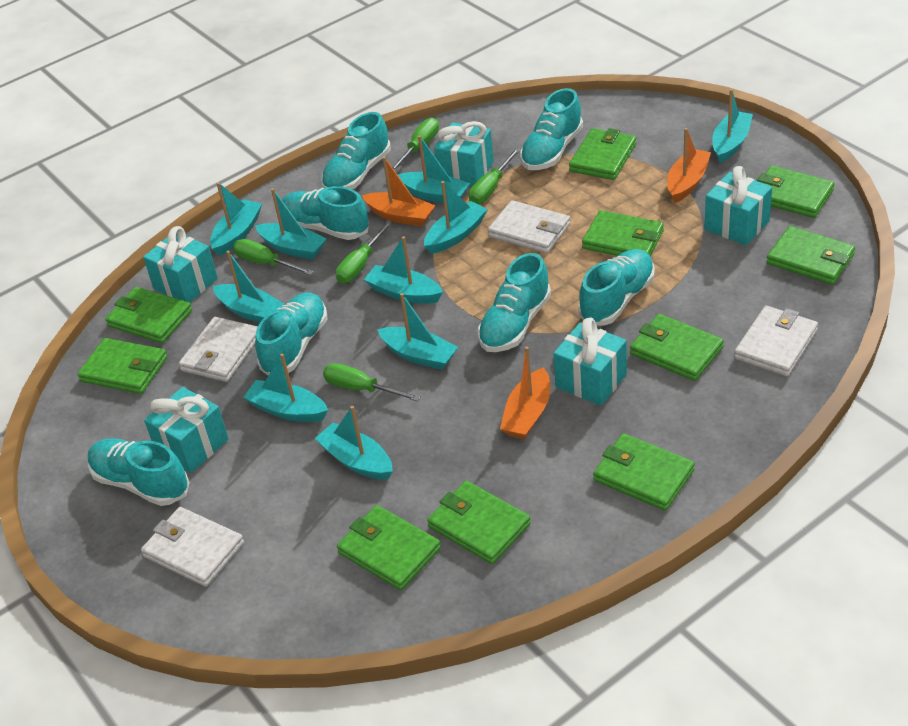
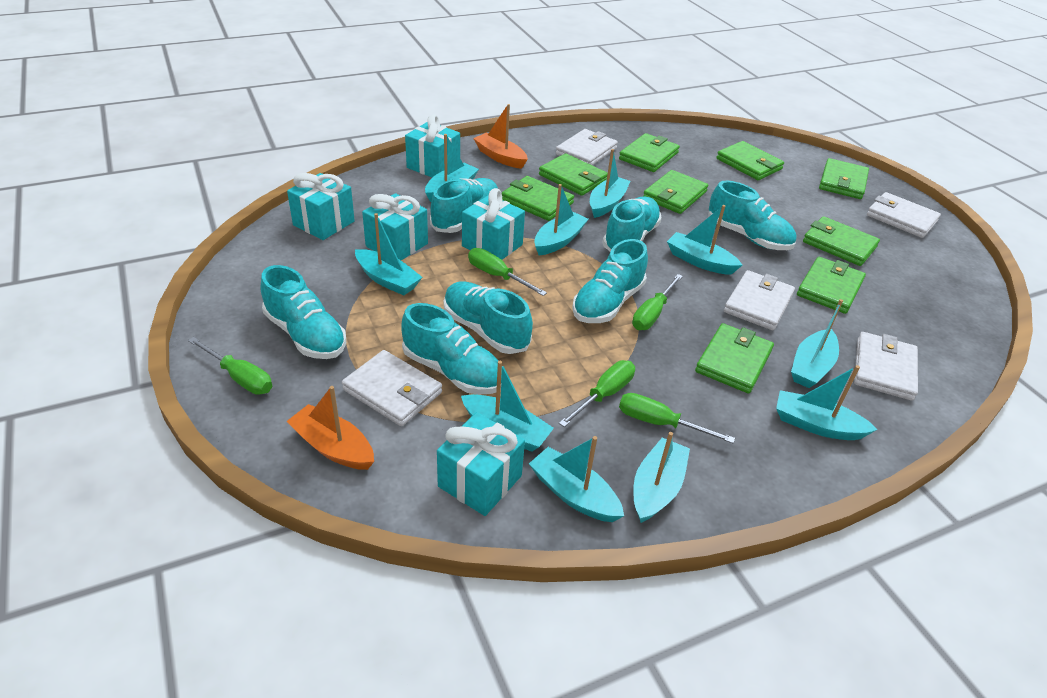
green wallet: 10 -> 9
orange boat: 3 -> 2
white wallet: 4 -> 5

